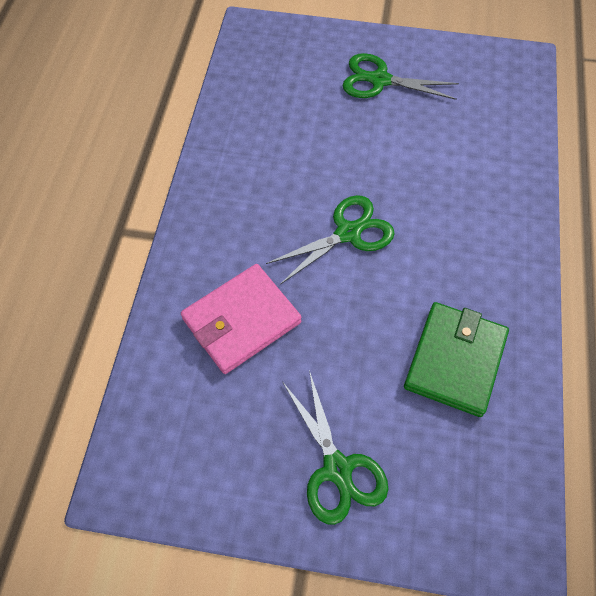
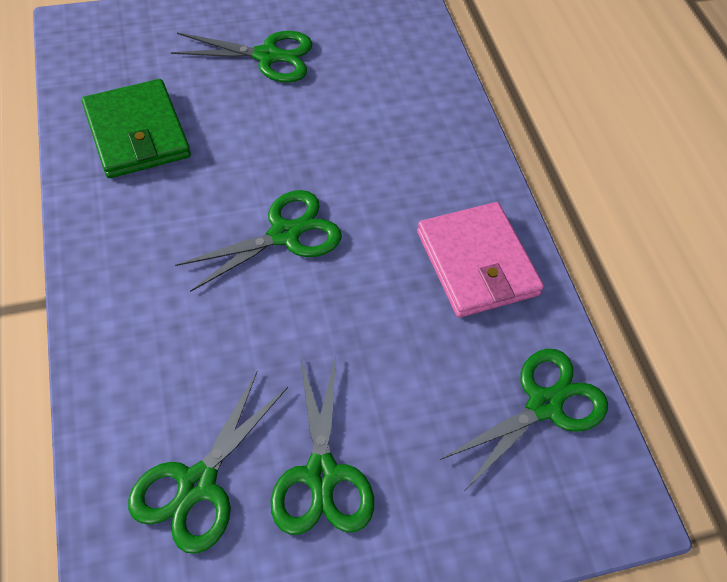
green scissors: 3 -> 5

